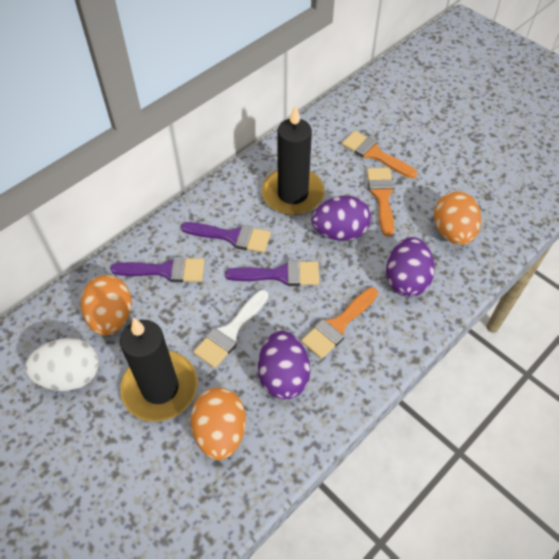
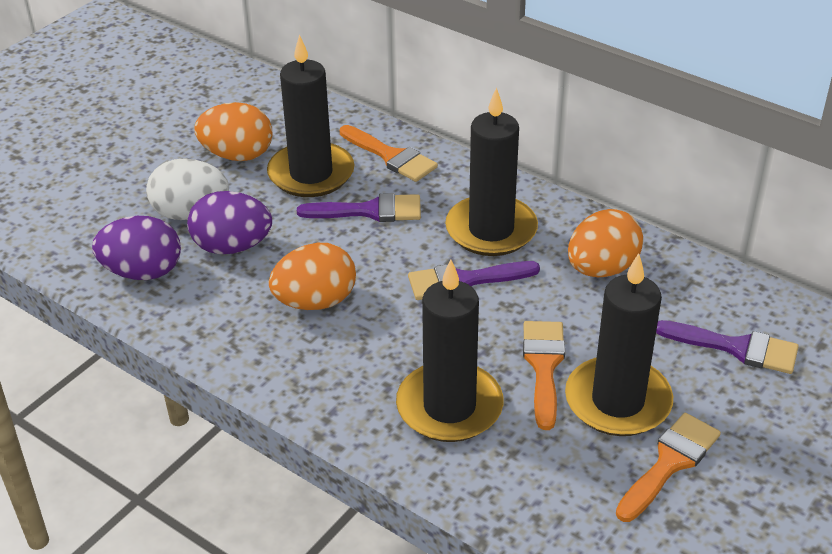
black candle: 2 -> 4
purple egg: 3 -> 2
white brush: 1 -> 0

